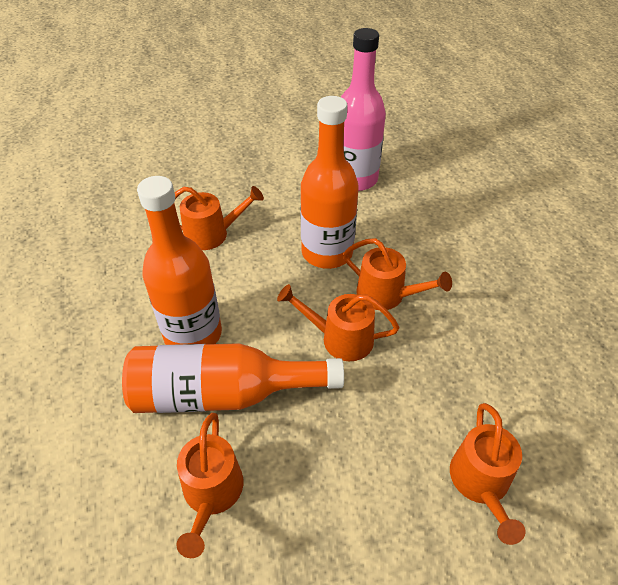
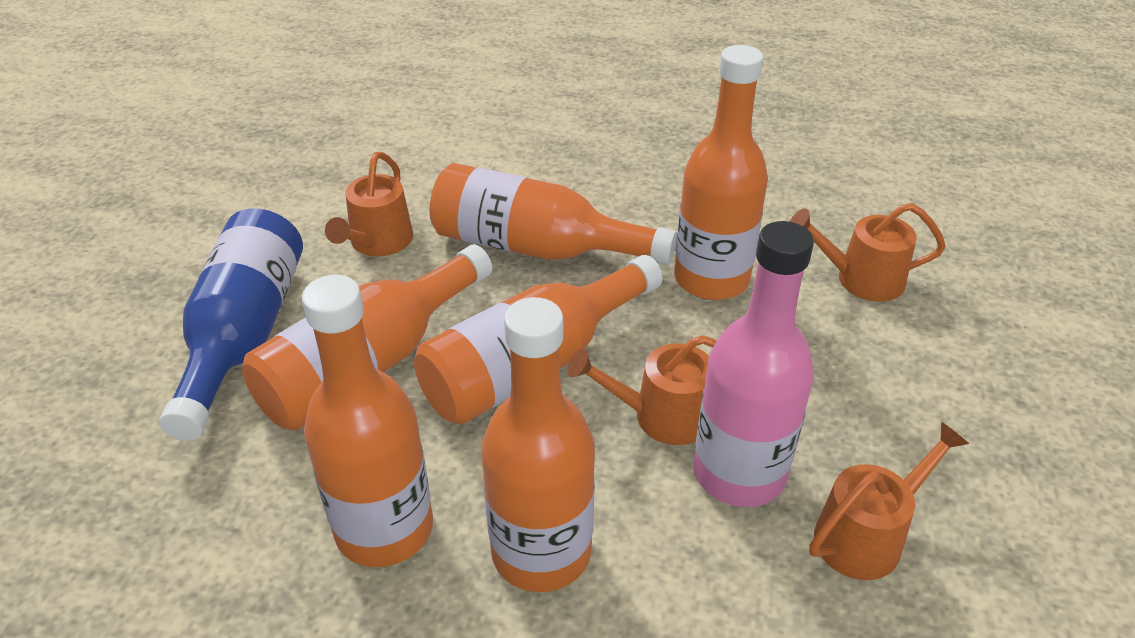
blue bottle: 0 -> 1
orange bottle: 3 -> 6
orange watering can: 5 -> 4

